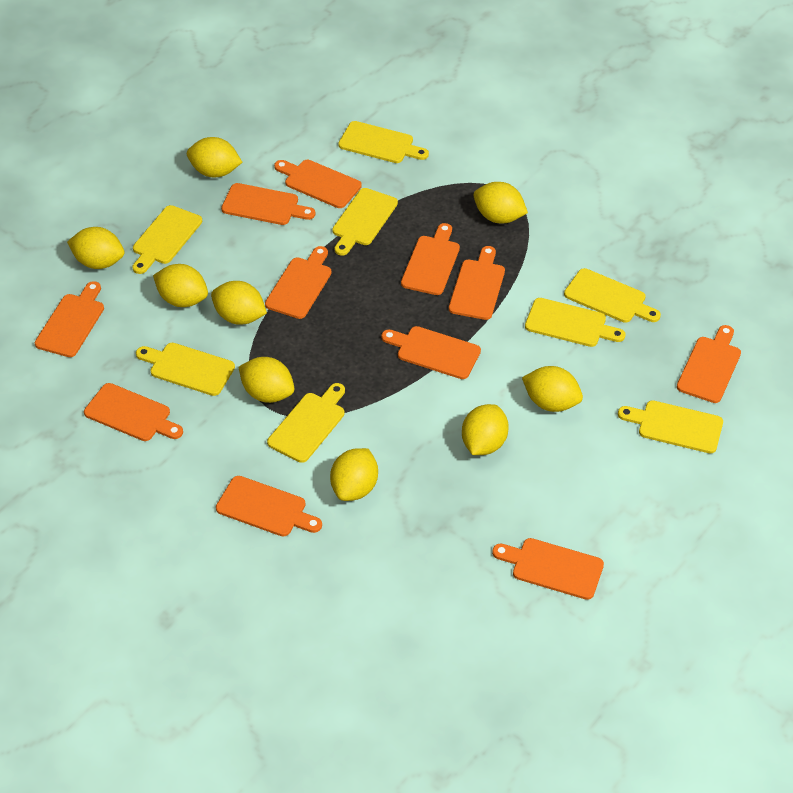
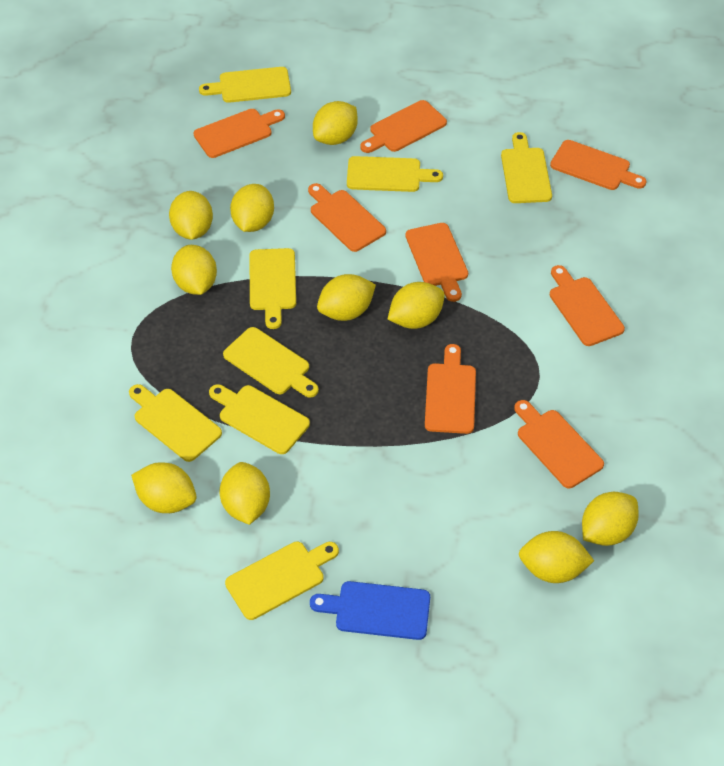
blue cutting board: 0 -> 1
orange cutting board: 11 -> 8
yellow lemon: 9 -> 10

